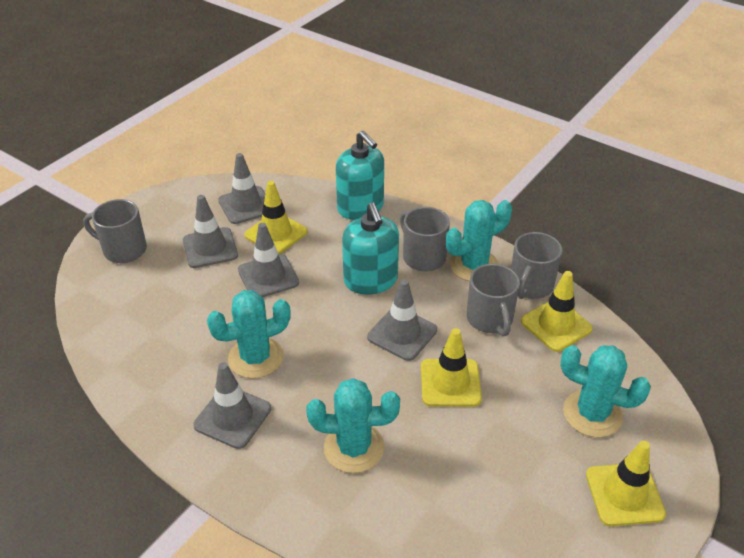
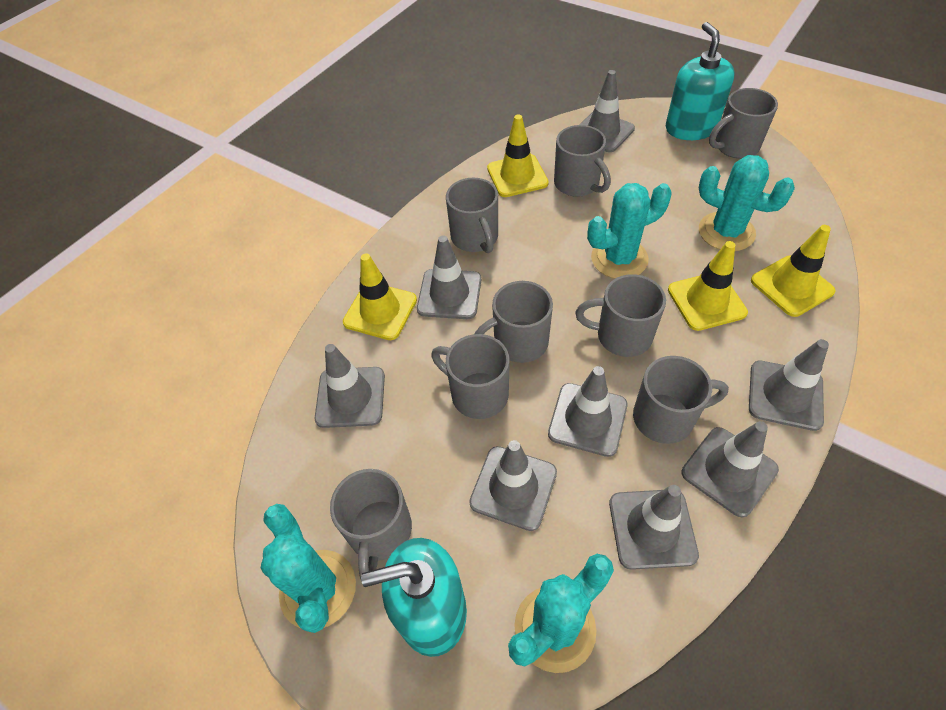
grey mug: 4 -> 8
grey traffic cone: 5 -> 8

